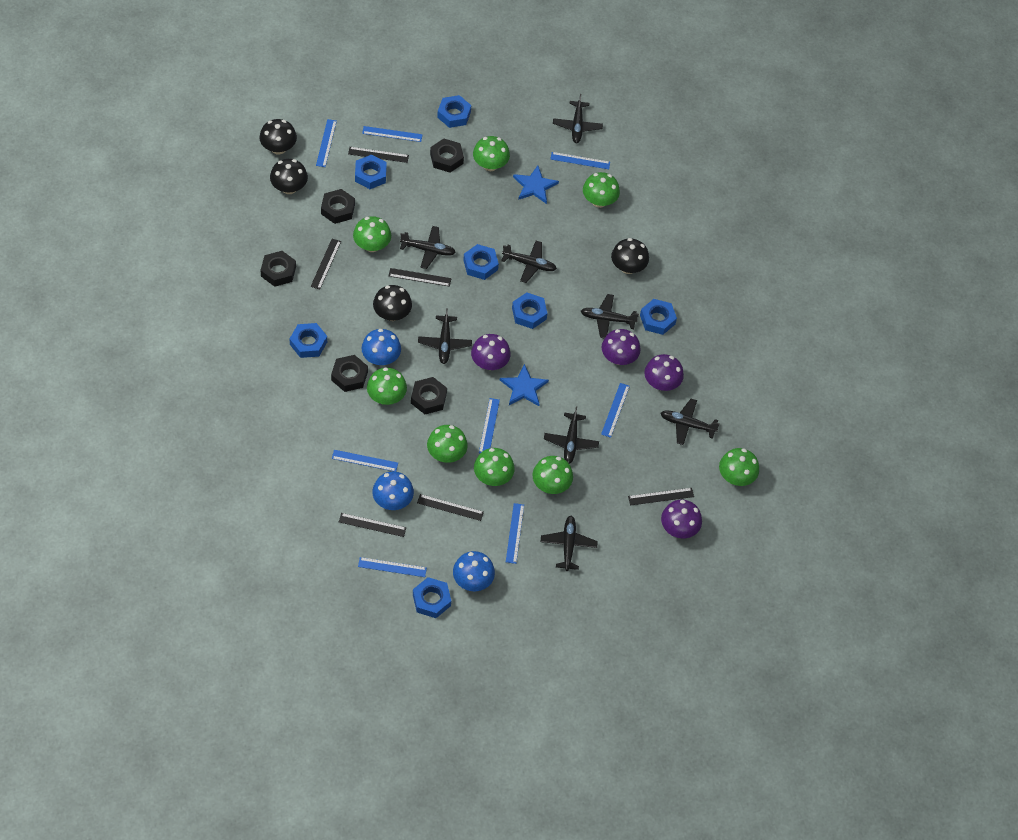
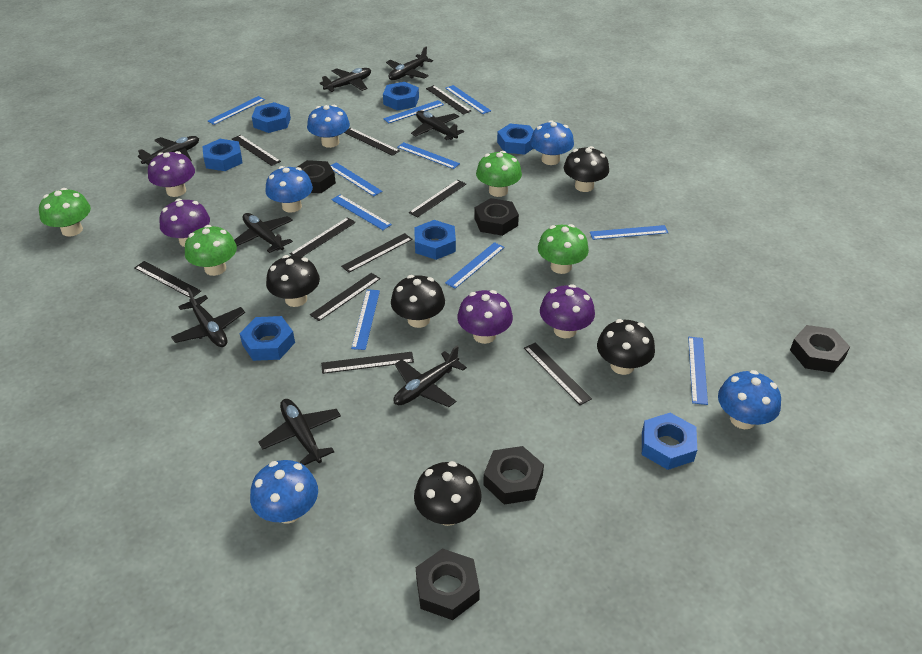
black mushroom: 4 -> 5
black ruler: 6 -> 10
blue mushroom: 3 -> 5
blue ruler: 8 -> 10
blue star: 2 -> 0
green mushroom: 8 -> 4

